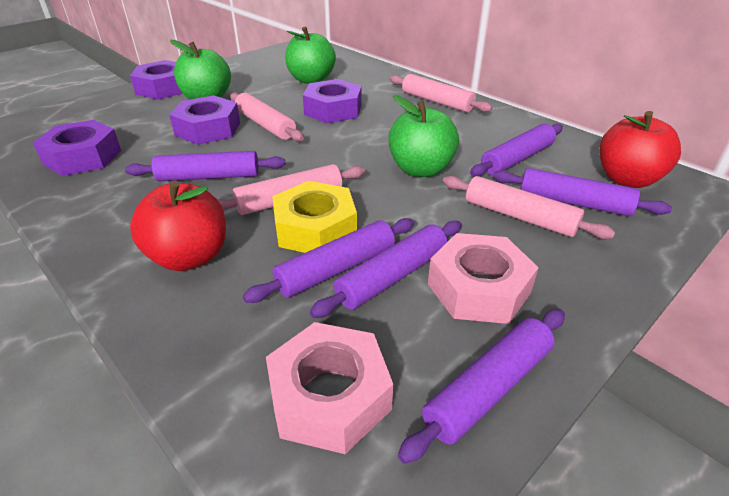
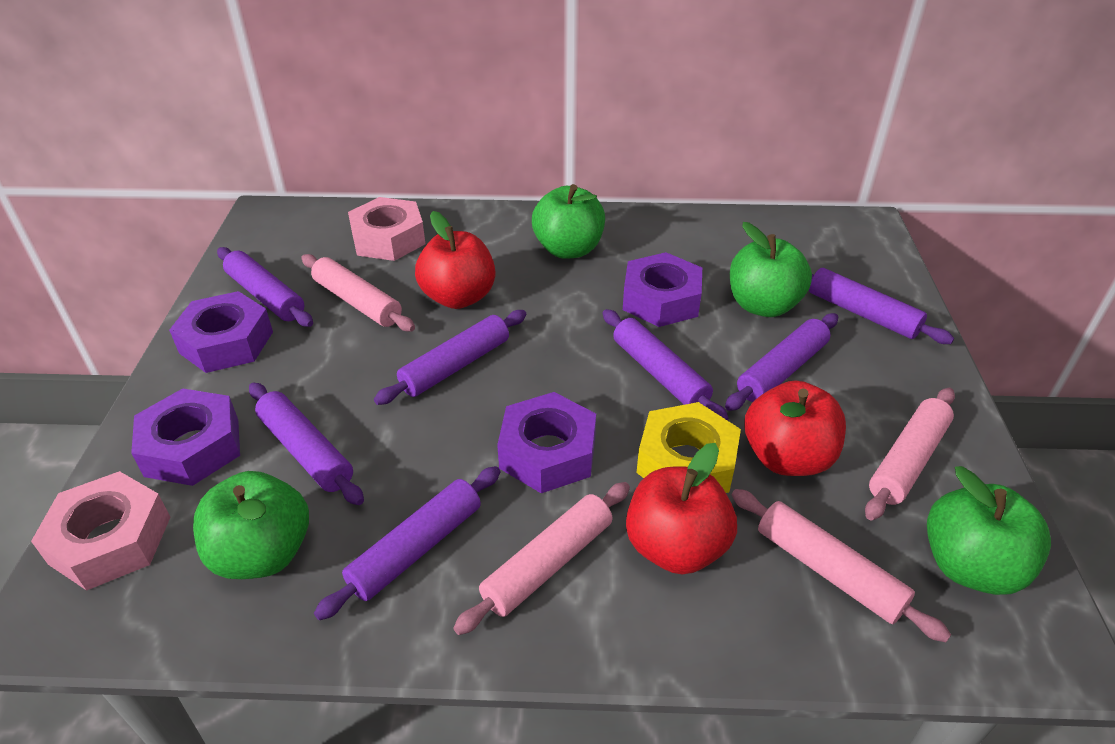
green apple: 3 -> 4
purple rolling pin: 6 -> 7
red apple: 2 -> 3

